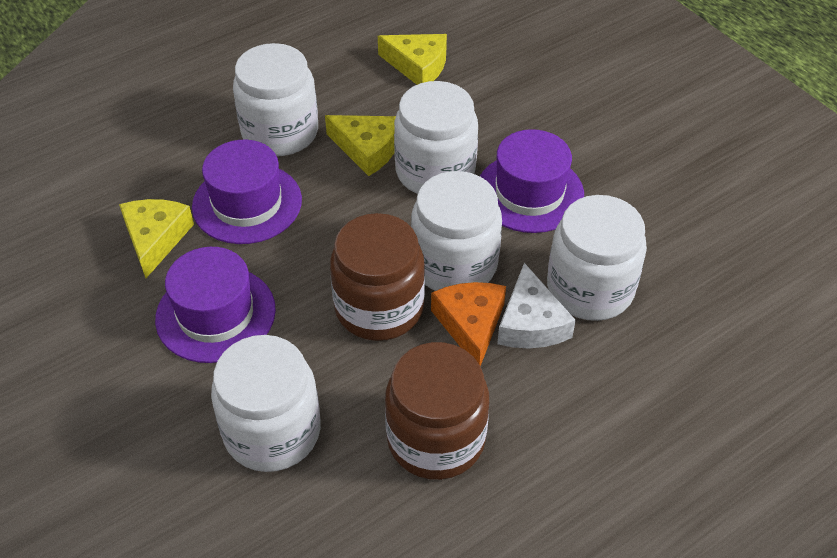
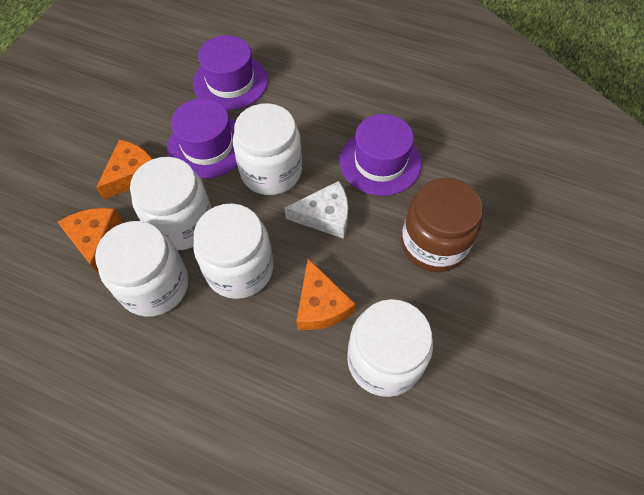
brown jar: 2 -> 1
orange cheese: 1 -> 3
yellow cheese: 3 -> 0

